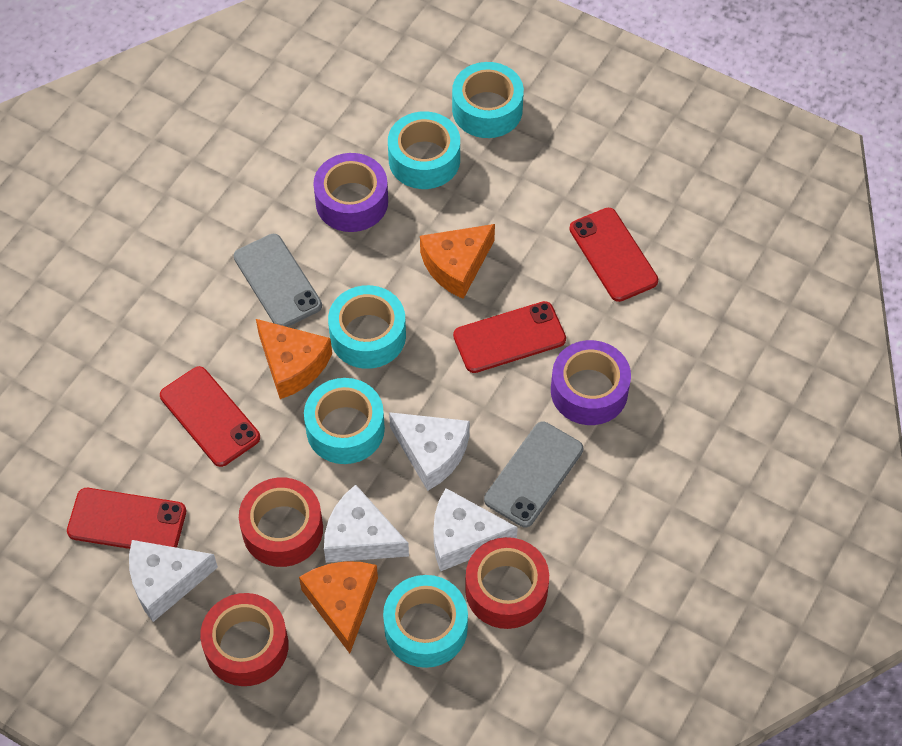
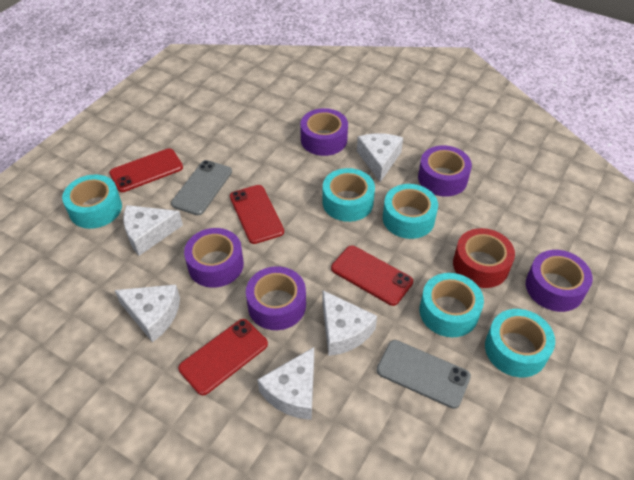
orange cheese: 3 -> 0
purple tape: 2 -> 5
red tape: 3 -> 1
white cheese: 4 -> 5

